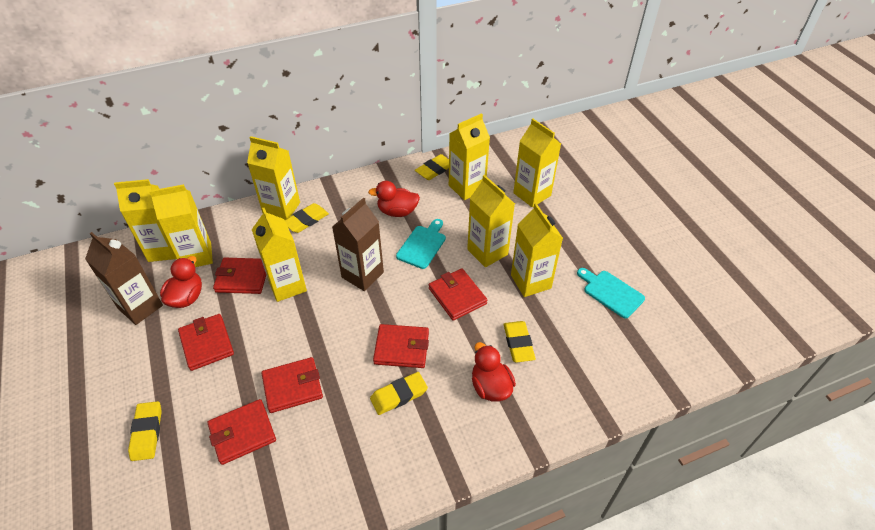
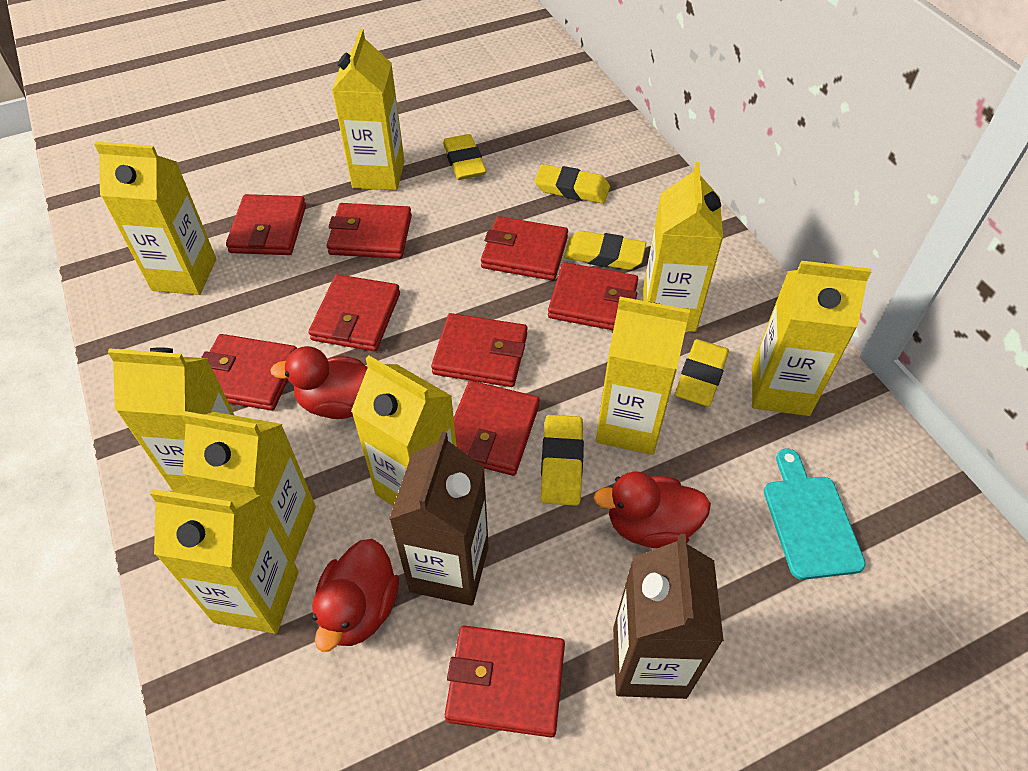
red wallet: 6 -> 9
turquoise cutting board: 2 -> 1
yellow carton: 8 -> 9

